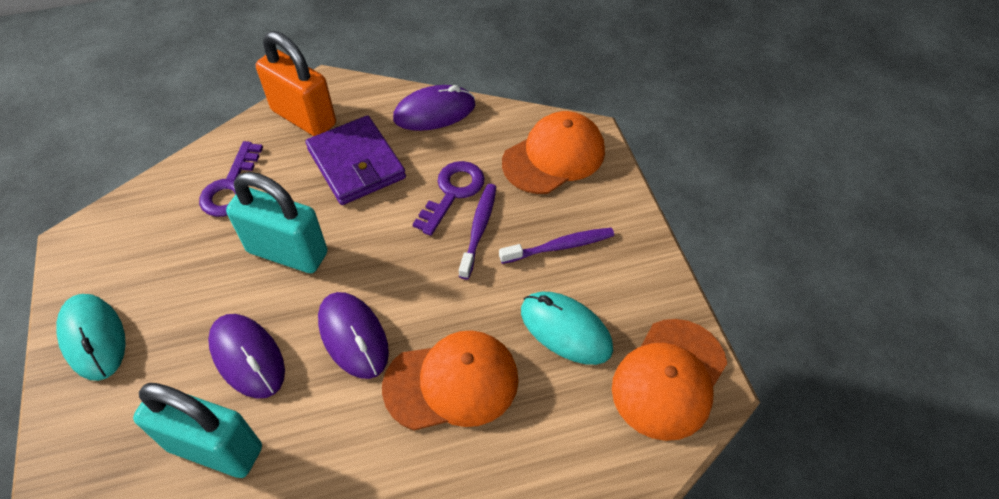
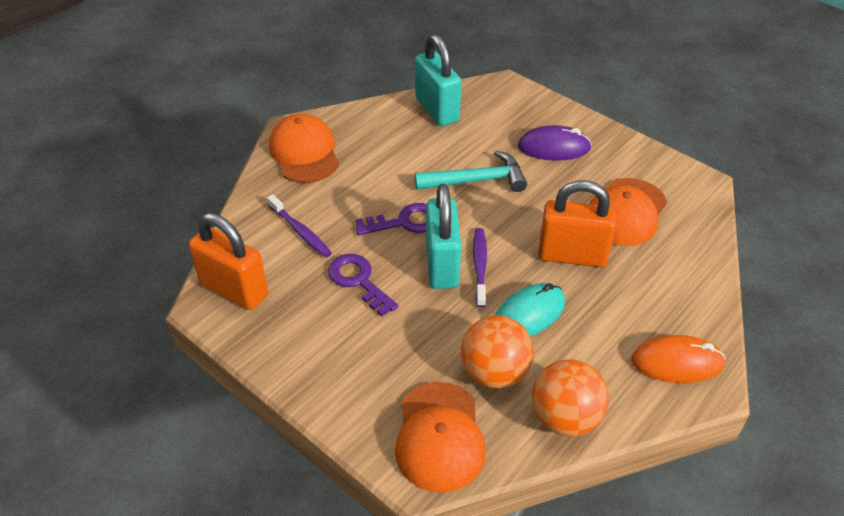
orange ball: 0 -> 2
orange mouse: 0 -> 1
orange padlock: 1 -> 2
purple mouse: 3 -> 1
purple wallet: 1 -> 0
turquoise hammer: 0 -> 1
turquoise mouse: 2 -> 1

